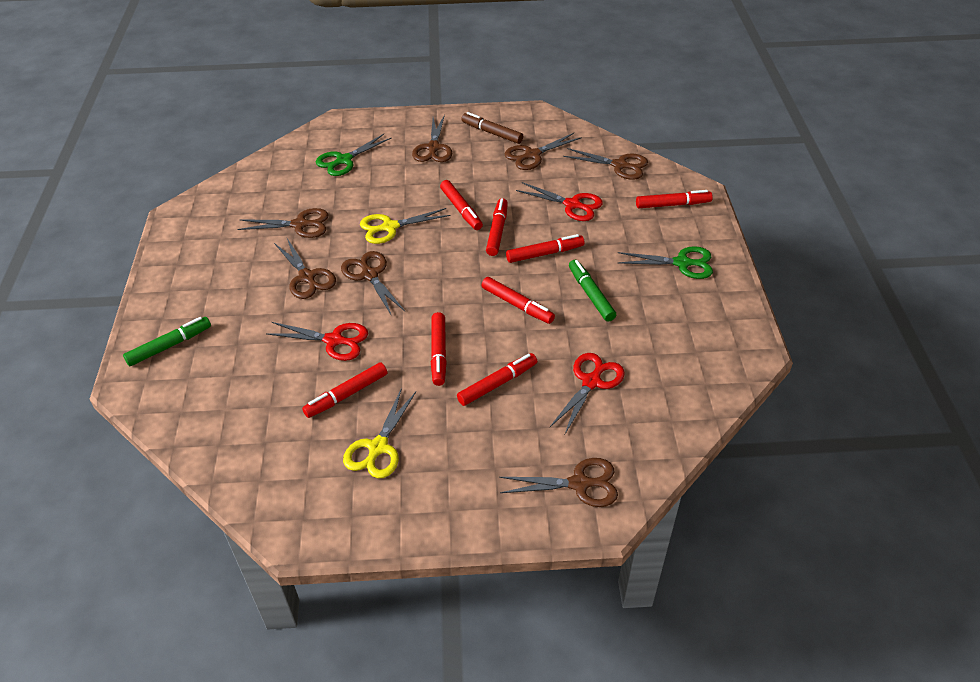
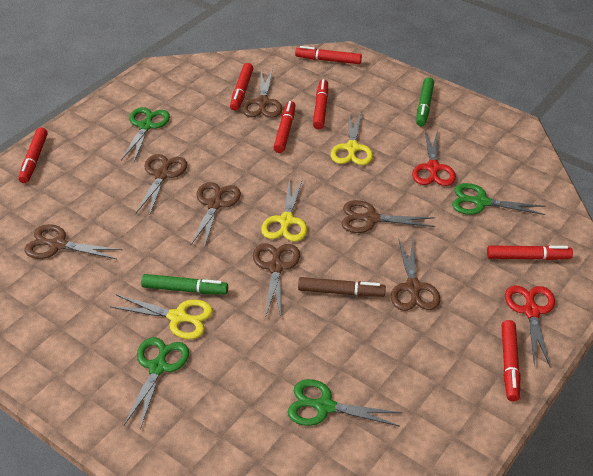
green scissors: 2 -> 4
red marker: 8 -> 7
red scissors: 3 -> 2
yellow scissors: 2 -> 3

